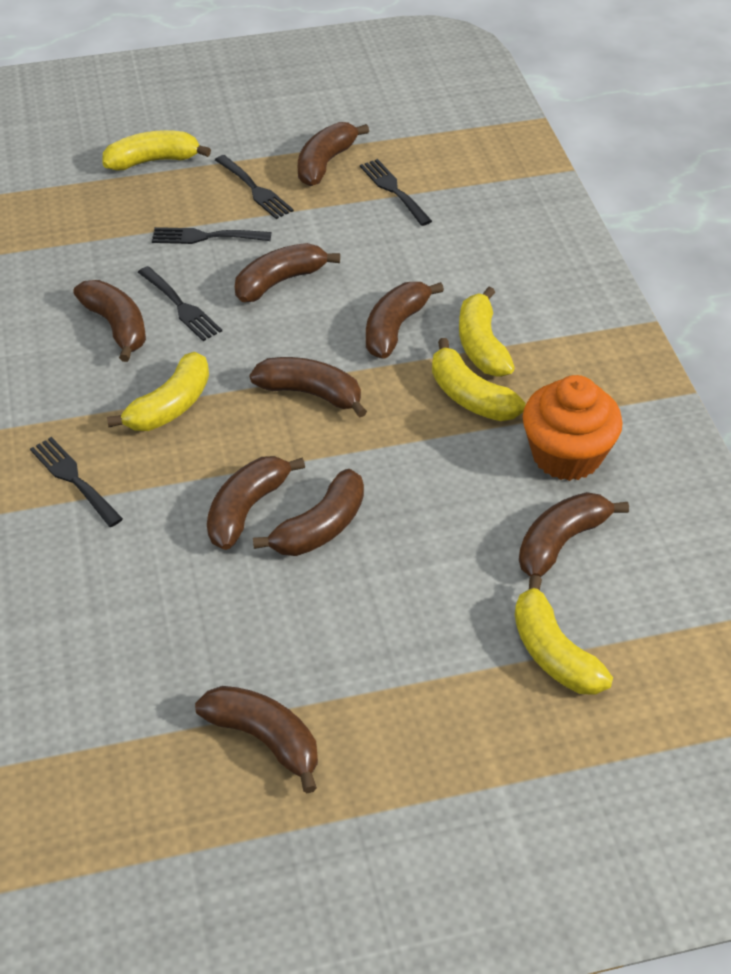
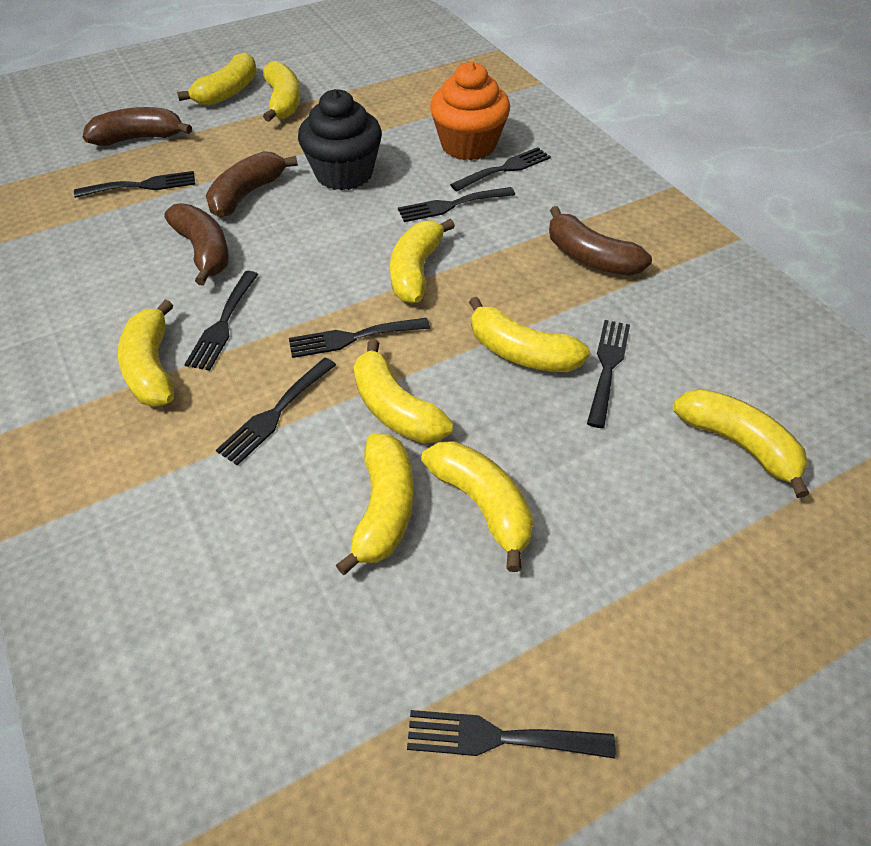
black cupcake: 0 -> 1
black fork: 5 -> 8
brown banana: 9 -> 4
yellow banana: 5 -> 9

